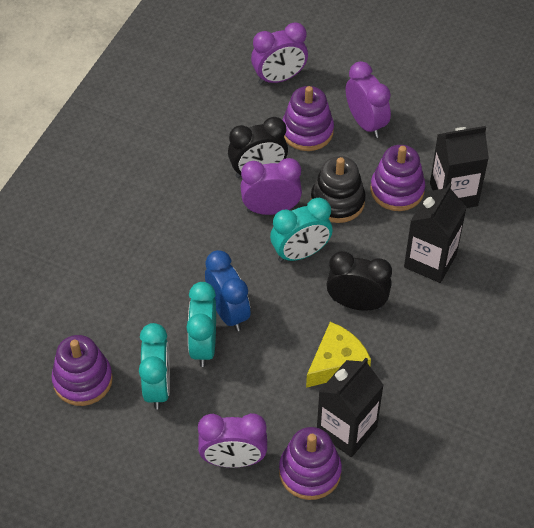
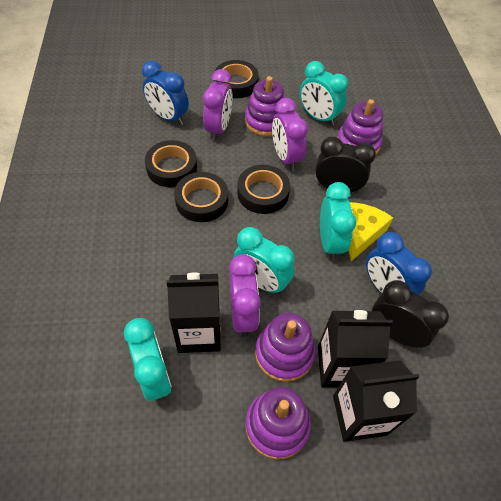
black stacking toy: 1 -> 0
black tape: 0 -> 4
blue clock: 1 -> 2
purple clock: 4 -> 3
turquoise clock: 3 -> 4

